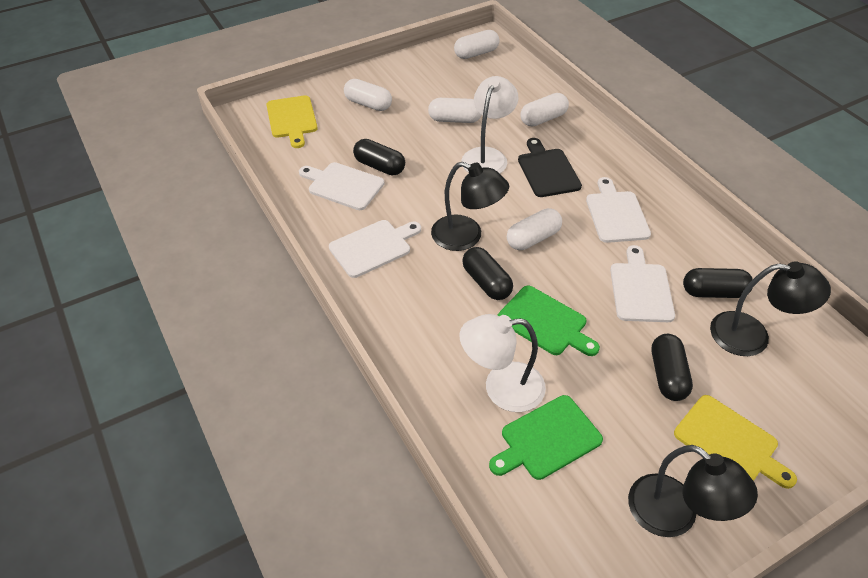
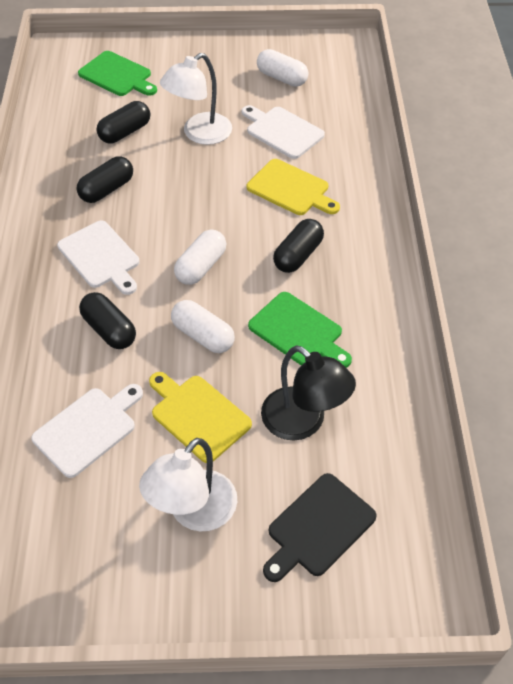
black lamp: 3 -> 1
white capsule: 5 -> 3
white cutting board: 4 -> 3

